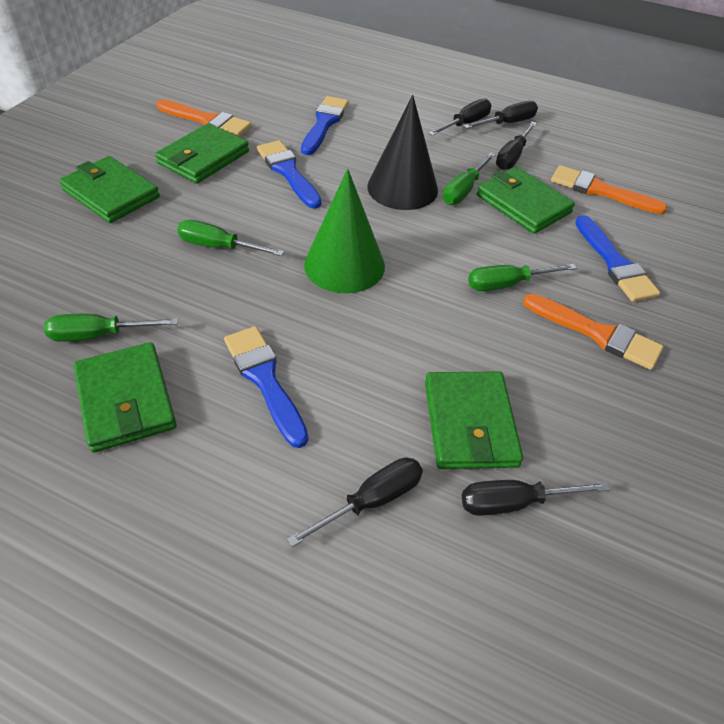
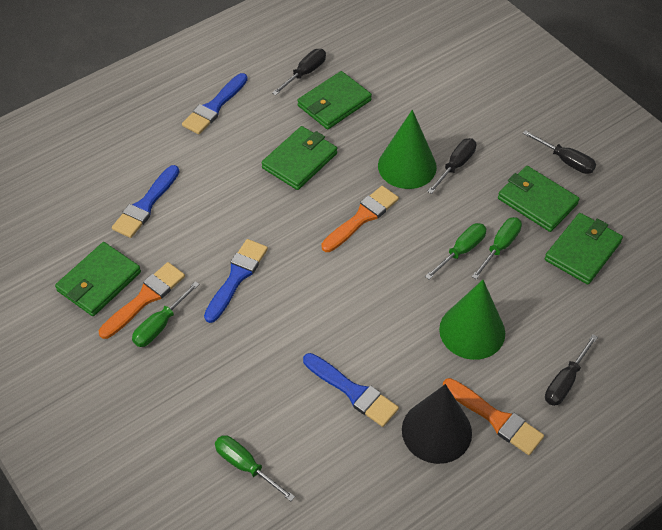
black screwdriver: 5 -> 4
green cone: 1 -> 2

